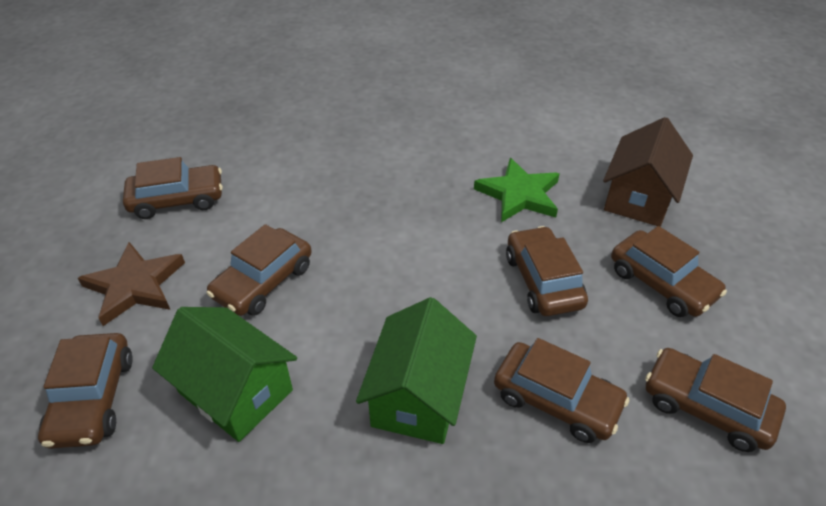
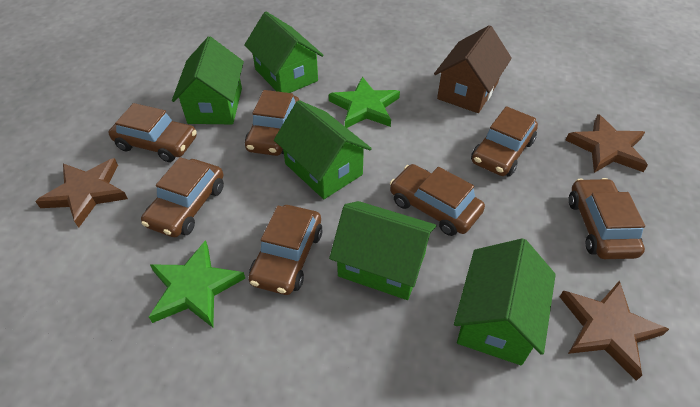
brown star: 1 -> 3
green house: 2 -> 5
green star: 1 -> 2

